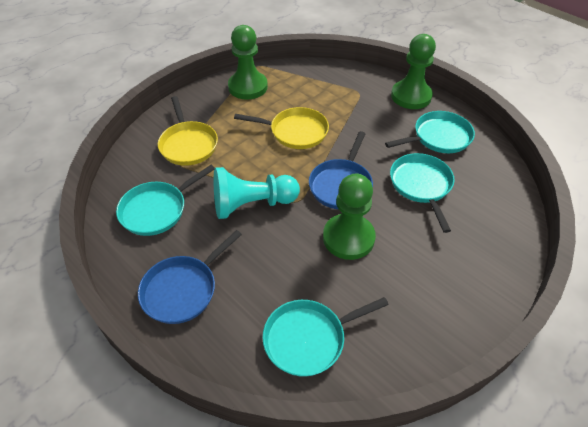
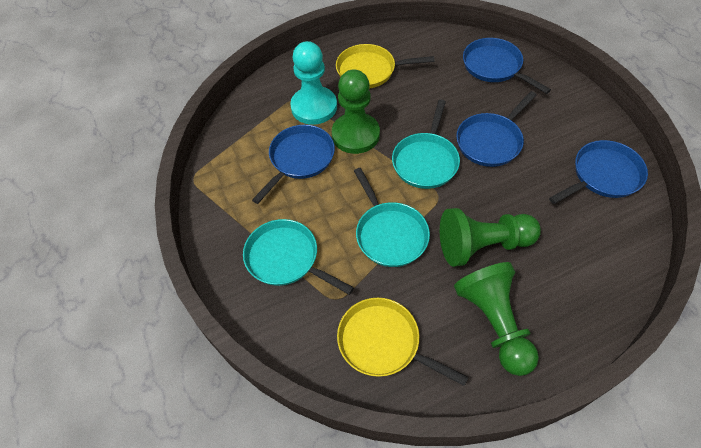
blue pan: 2 -> 4
turquoise pan: 4 -> 3

